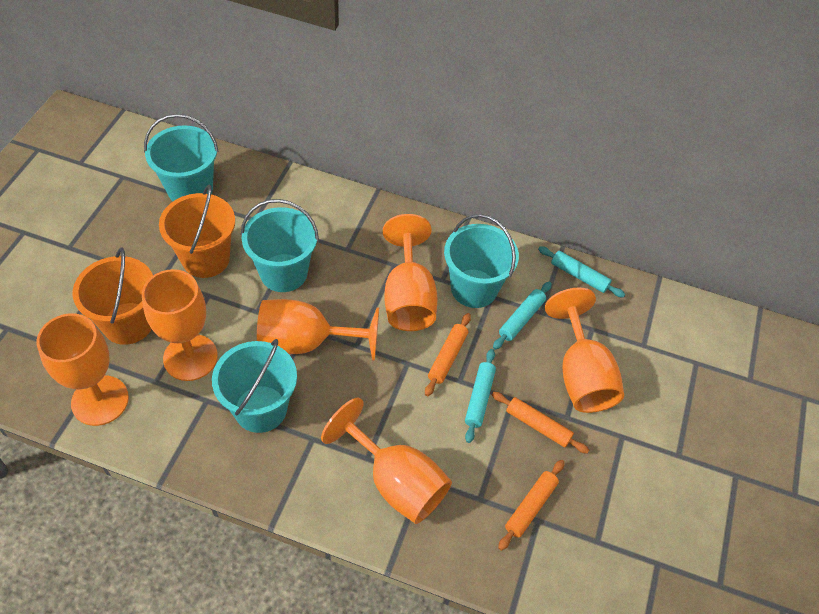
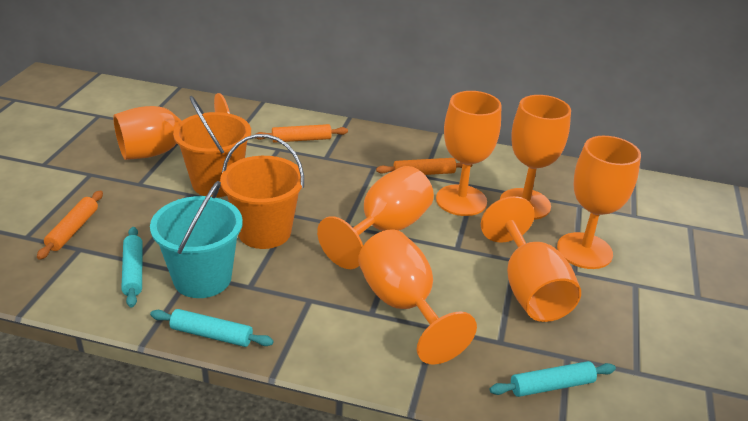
orange goblet: 6 -> 7
turquoise bucket: 4 -> 1

